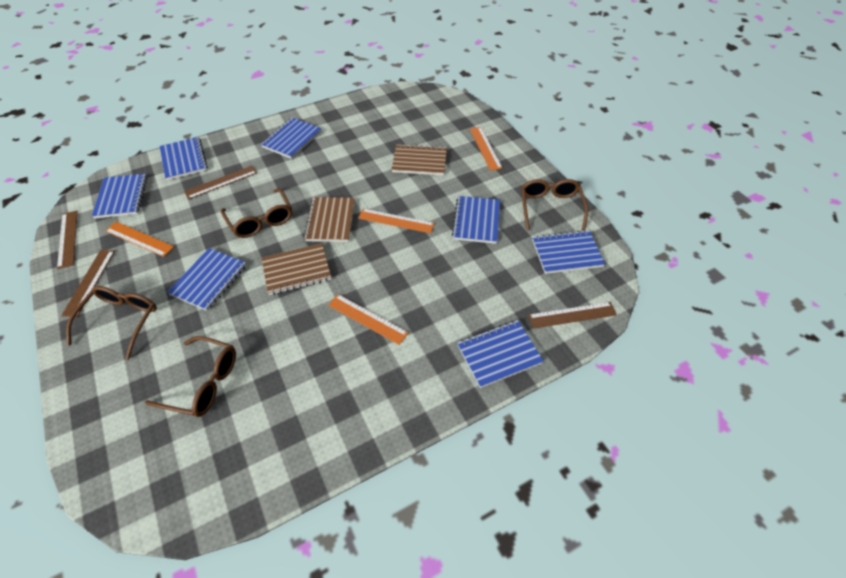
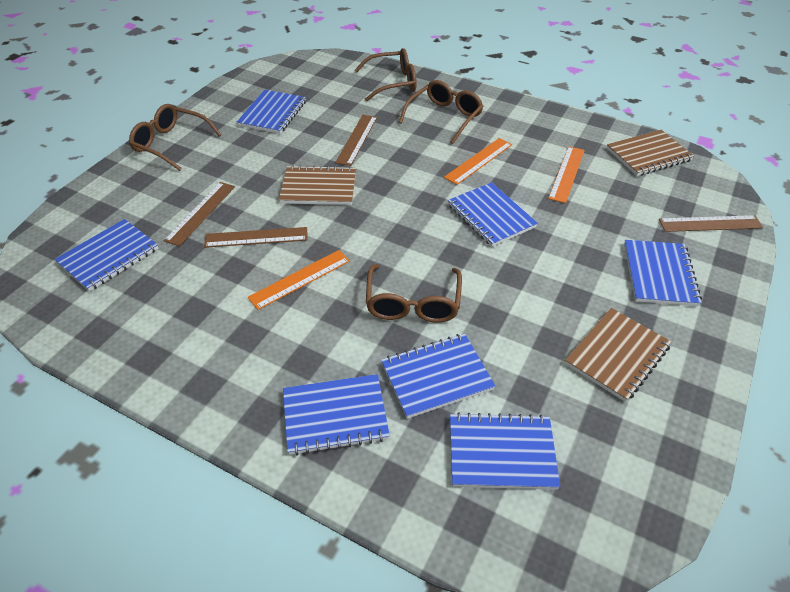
orange ruler: 4 -> 3

